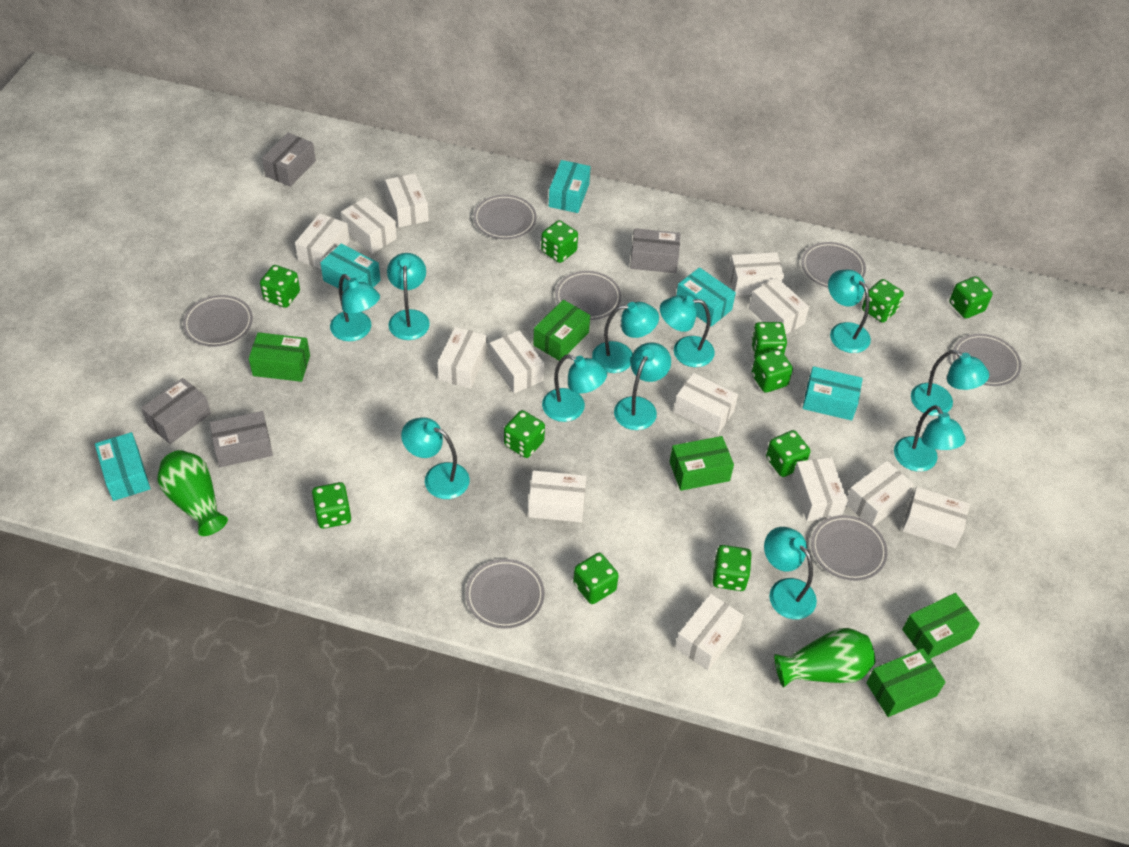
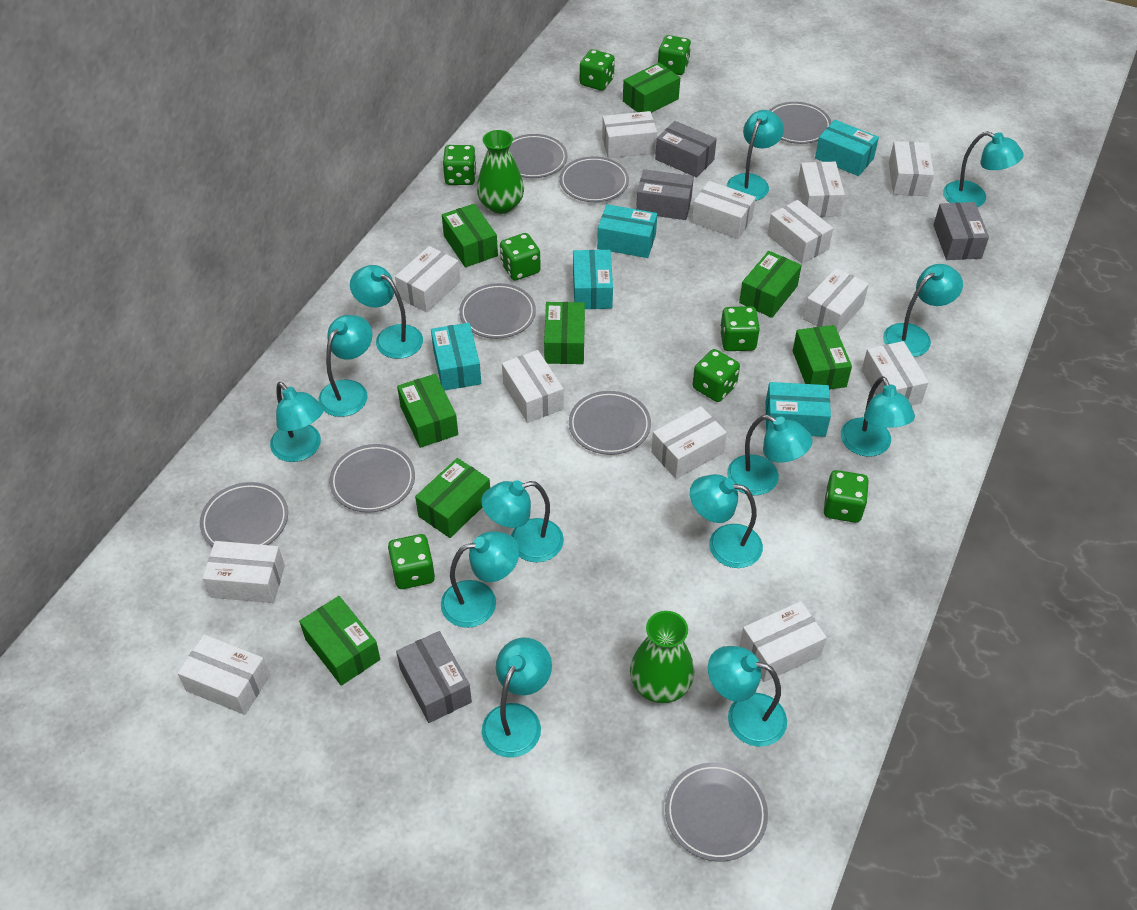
green box: 5 -> 8
green dice: 11 -> 8
grey plate: 7 -> 8
turquoise lamp: 11 -> 13

